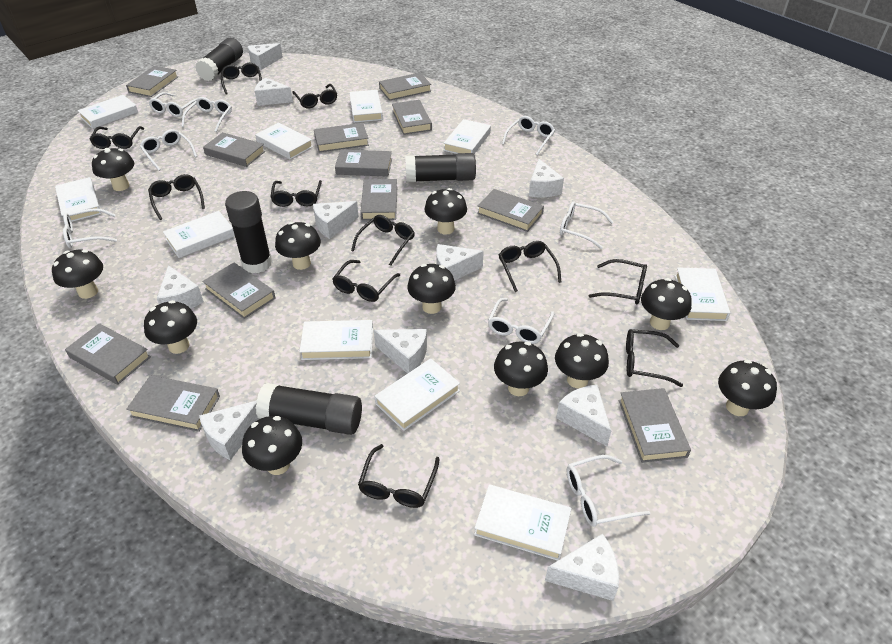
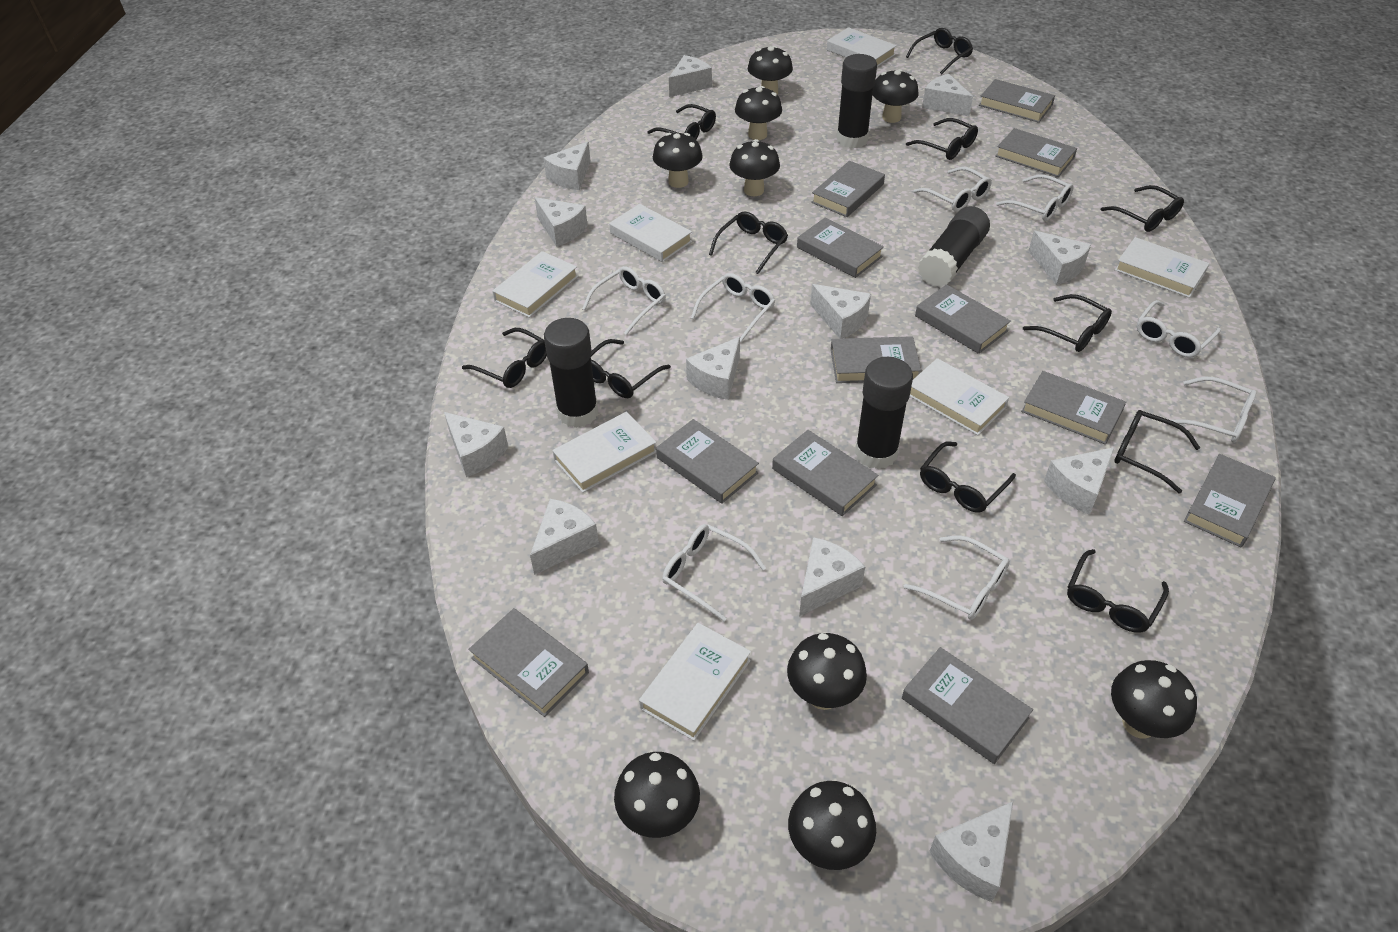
black mushroom: 11 -> 9
white book: 10 -> 7
white cheese: 10 -> 12

